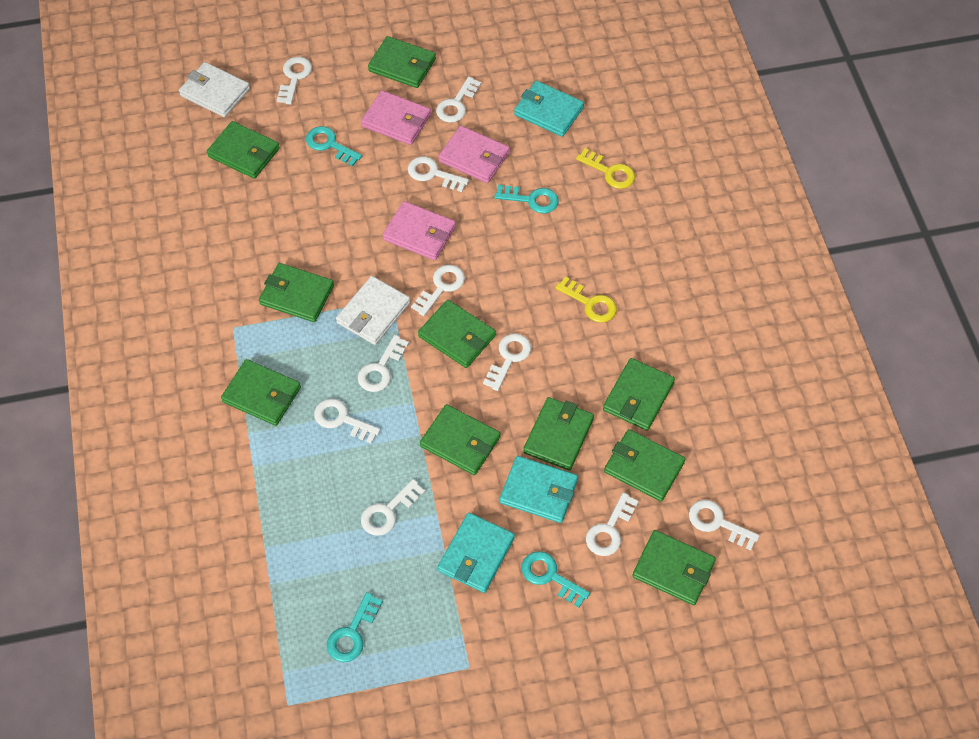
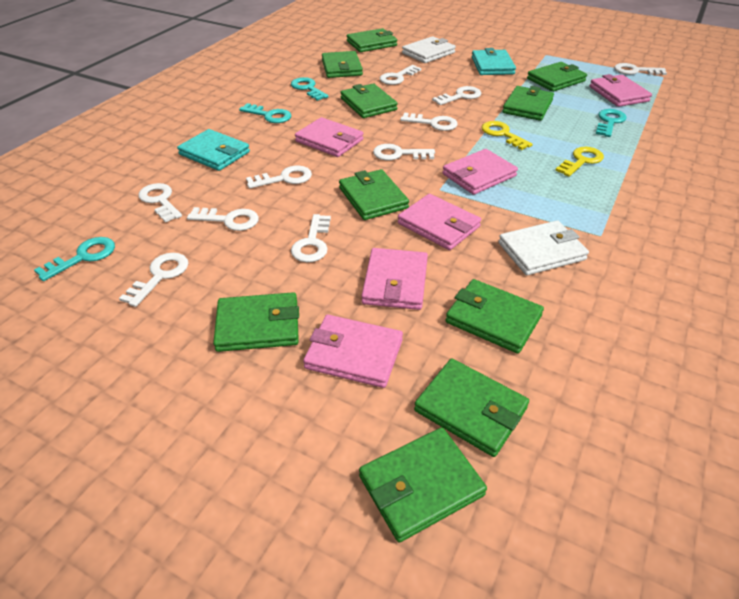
pink wallet: 3 -> 6
turquoise wallet: 3 -> 2

